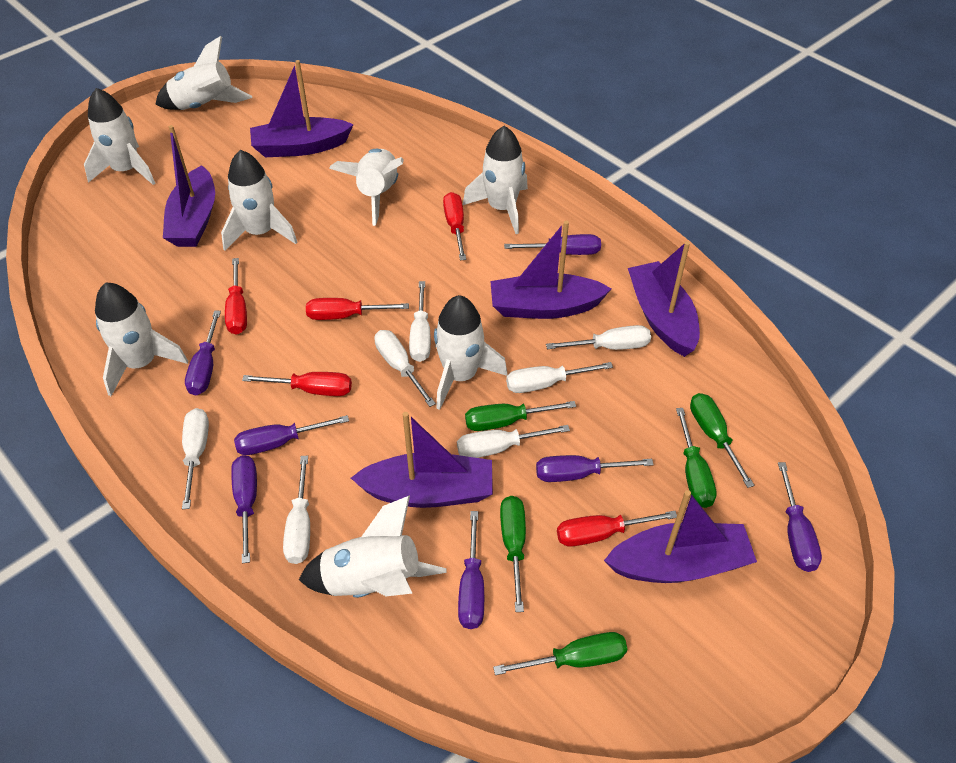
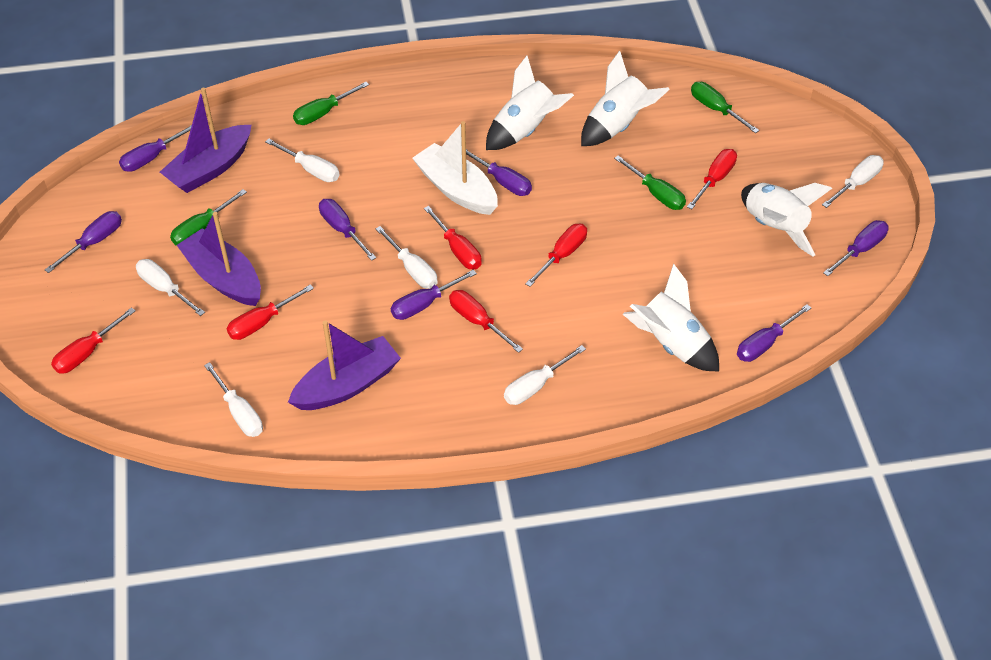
green screwdriver: 5 -> 4
purple boat: 6 -> 3
red screwdriver: 5 -> 6
white boat: 0 -> 1
white rocket: 8 -> 4
white screwdriver: 7 -> 6

